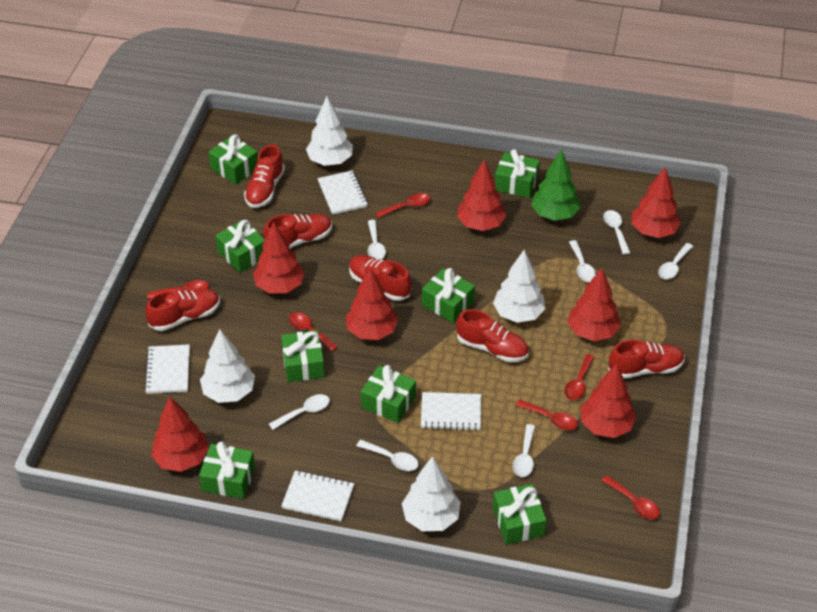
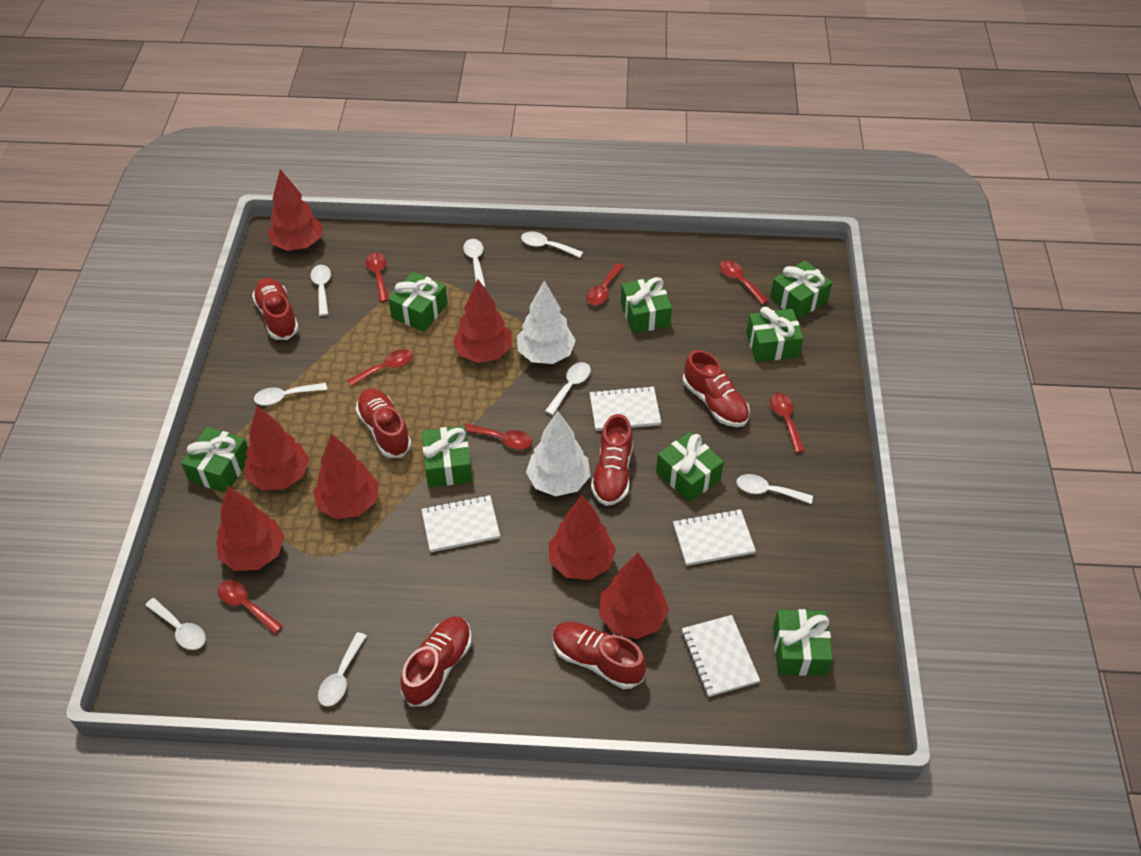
green tree: 1 -> 0
red spoon: 6 -> 7
white spoon: 7 -> 8
white tree: 4 -> 2

